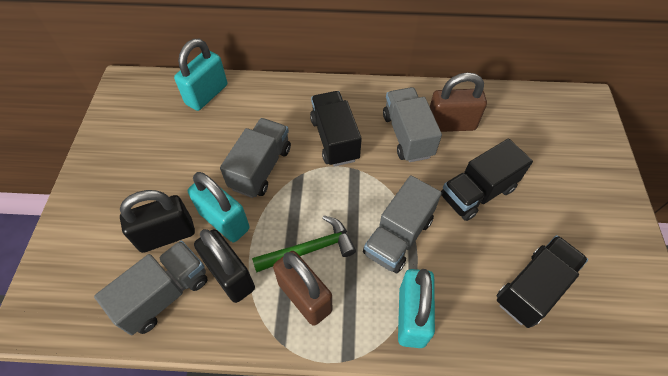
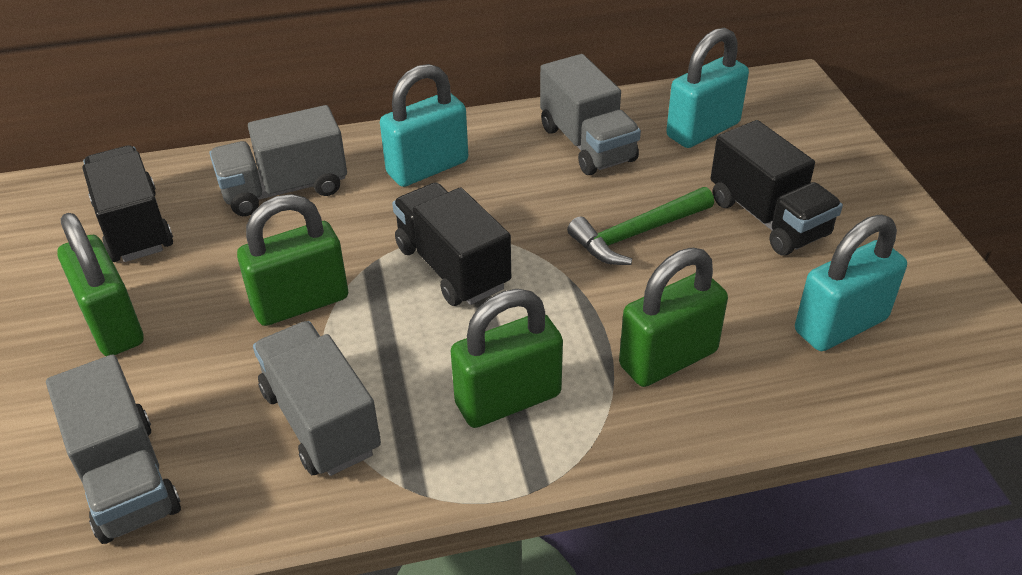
black padlock: 2 -> 0
brown padlock: 2 -> 0
green padlock: 0 -> 4

